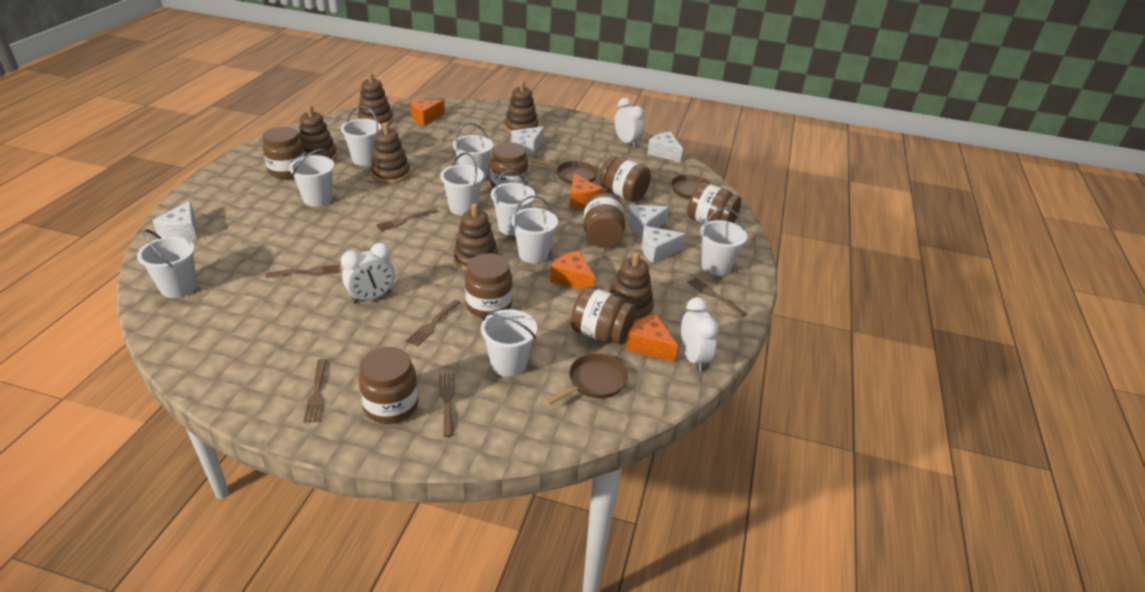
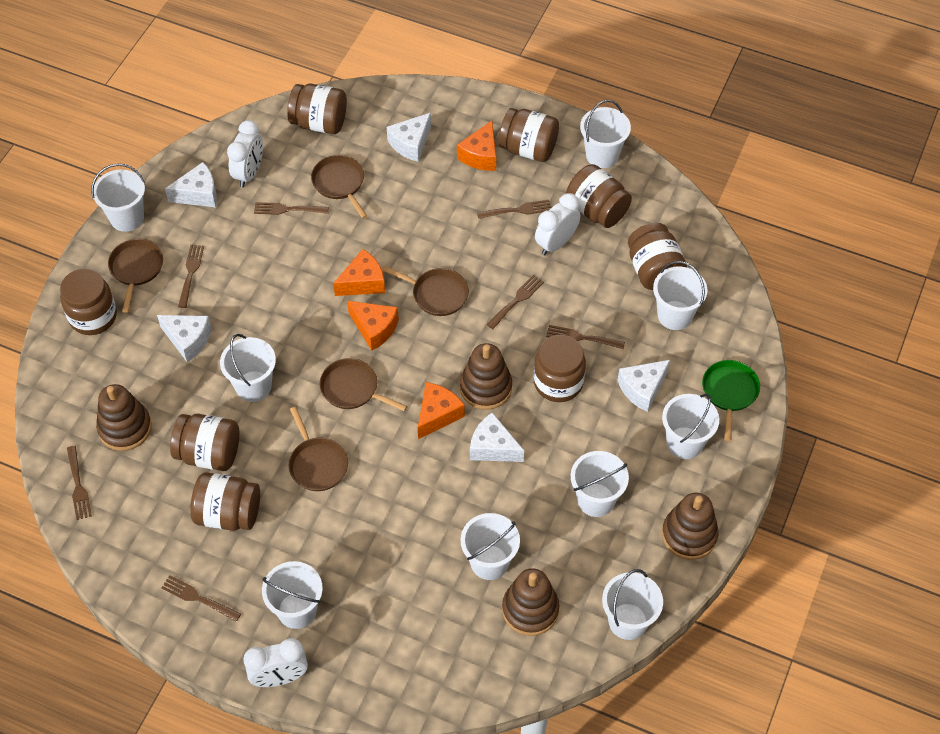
brown fork: 6 -> 7
brown pan: 3 -> 5
brown stacking toy: 6 -> 4
green pan: 0 -> 1

